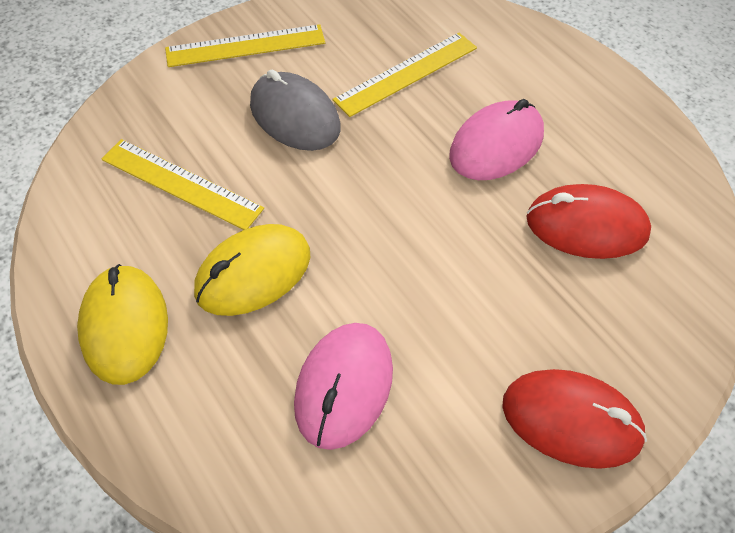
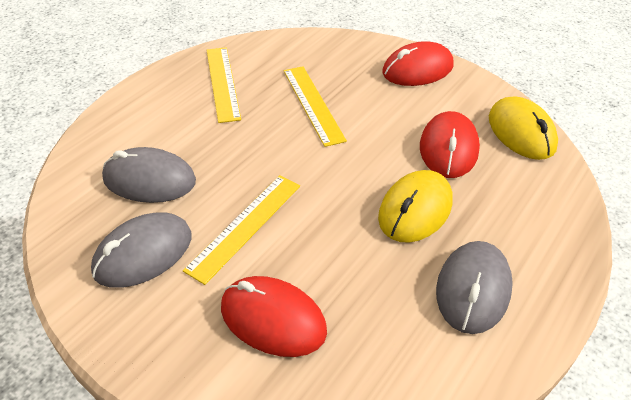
grey mouse: 1 -> 3
pink mouse: 2 -> 0
red mouse: 2 -> 3

